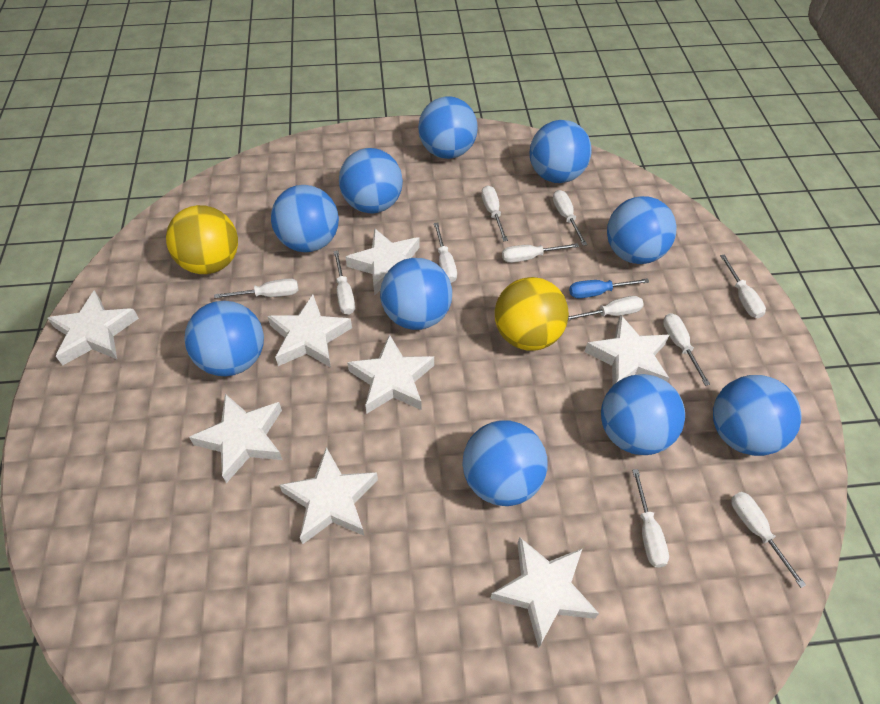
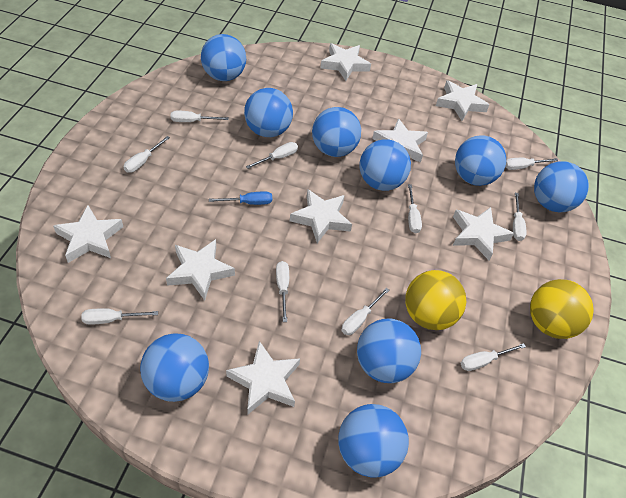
blue ball: 10 -> 9
white screwdriver: 11 -> 10

